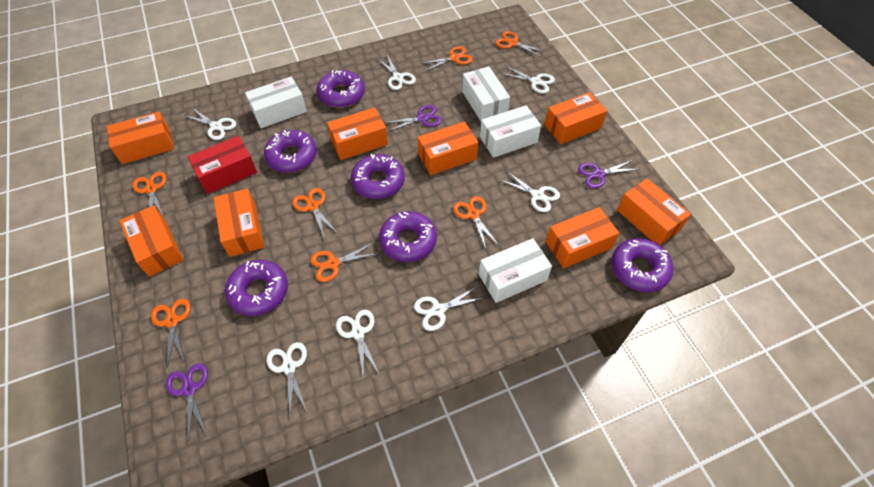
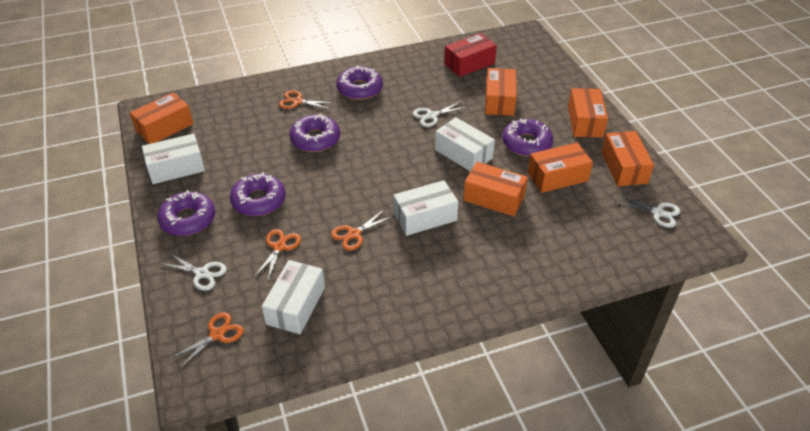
orange box: 8 -> 6
orange scissors: 7 -> 4
purple donut: 6 -> 5
purple scissors: 3 -> 0
white scissors: 7 -> 3

